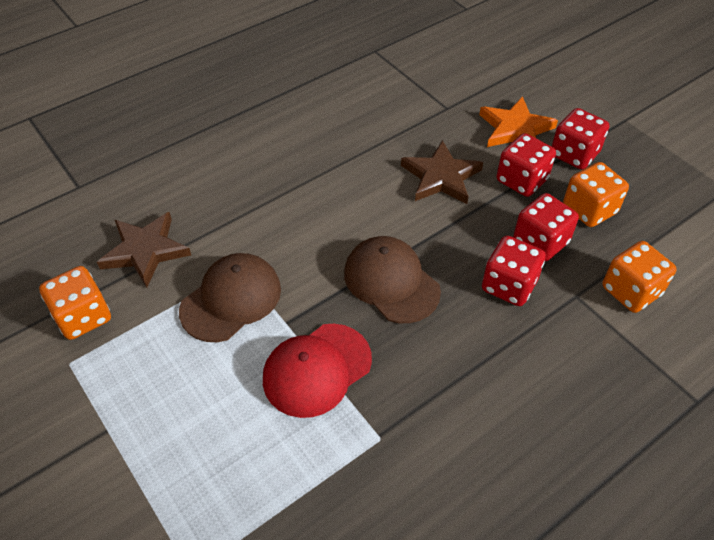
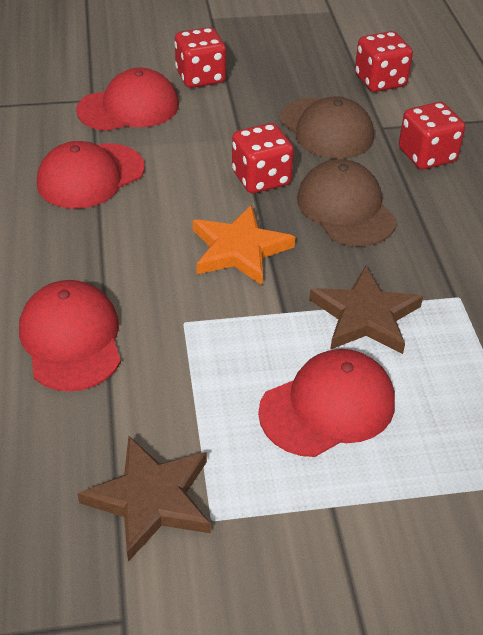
orange dice: 3 -> 0
red cap: 1 -> 4

